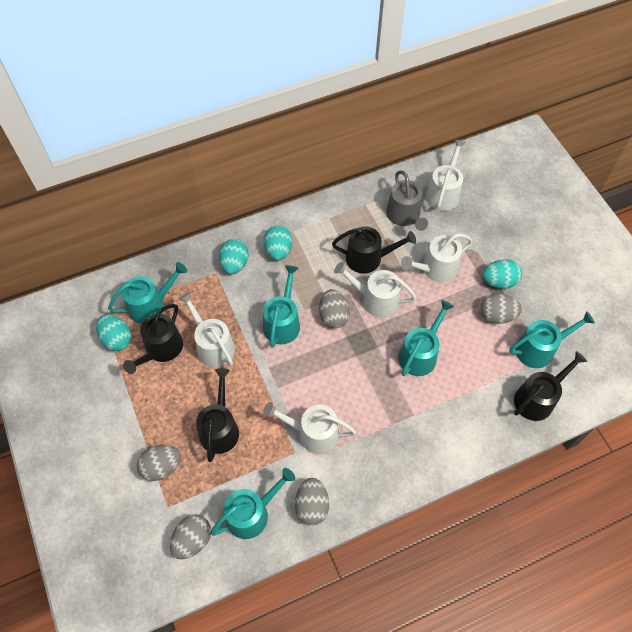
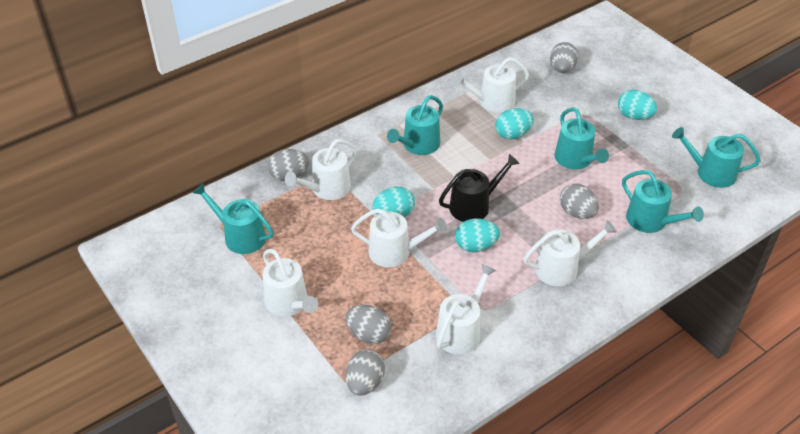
black watering can: 4 -> 1
grey watering can: 1 -> 0
white watering can: 5 -> 6

